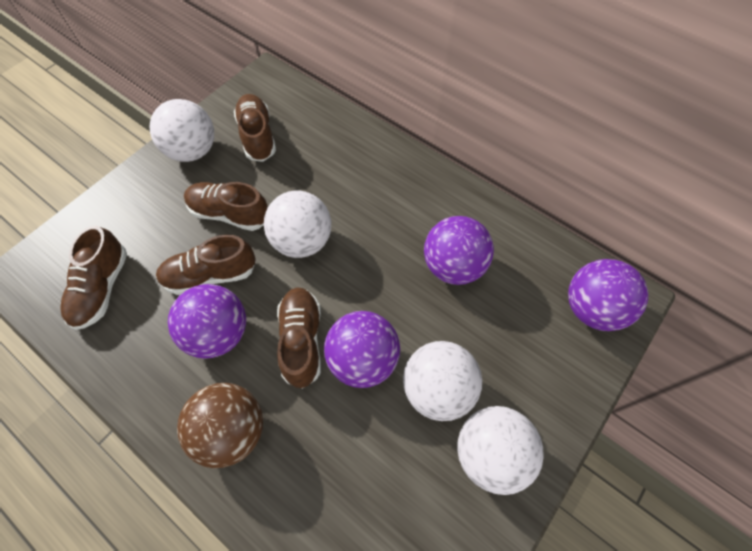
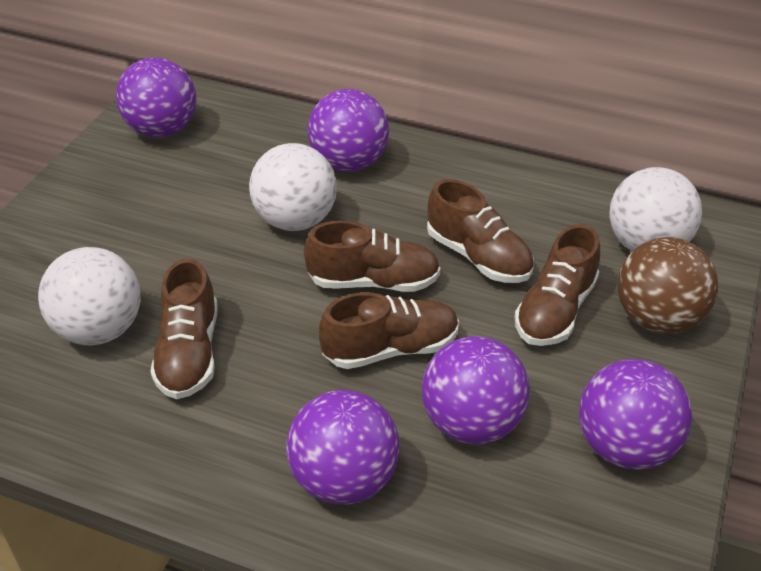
purple ball: 4 -> 5
white ball: 4 -> 3

